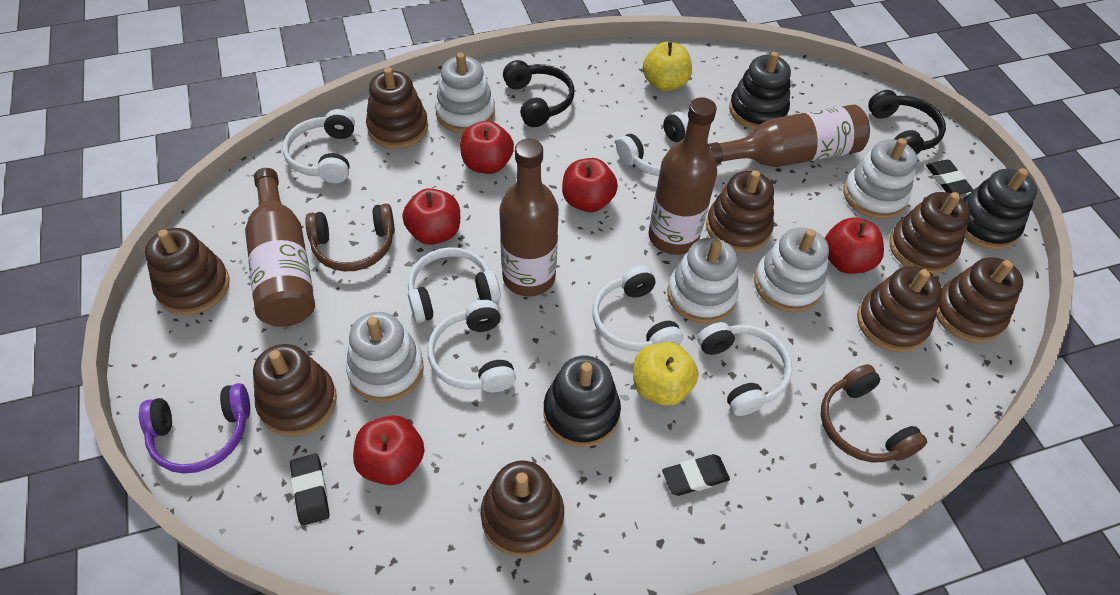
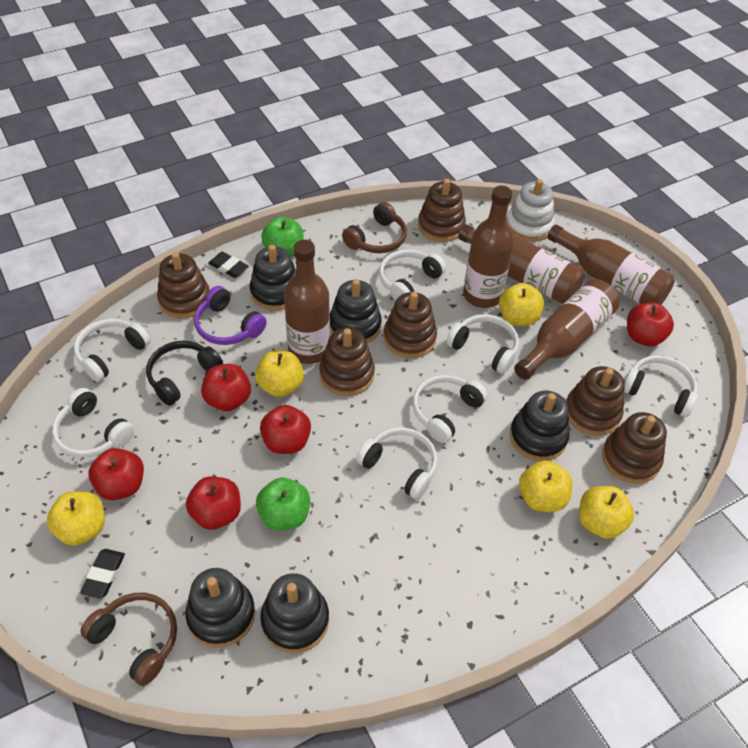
black eraser: 3 -> 2
black headphones: 2 -> 1
black stacking toy: 3 -> 5
brown bottle: 4 -> 5
brown stacking toy: 8 -> 6
green apple: 0 -> 2
white headphones: 6 -> 7
white stacking toy: 5 -> 1
yellow apple: 2 -> 5

